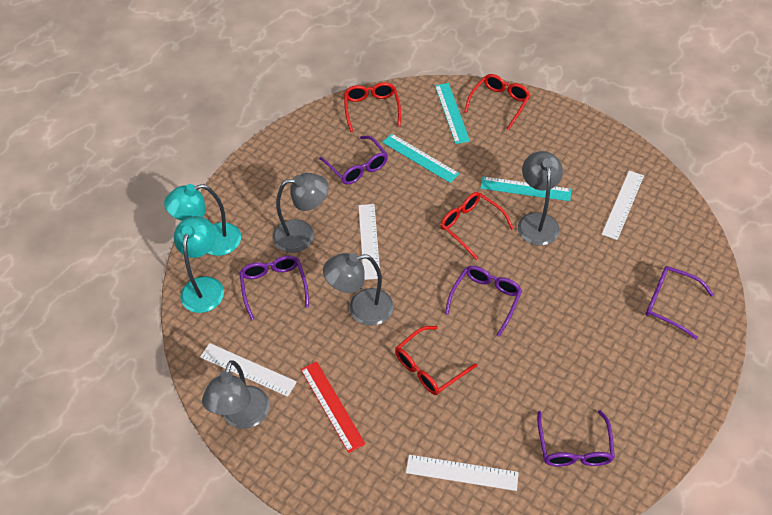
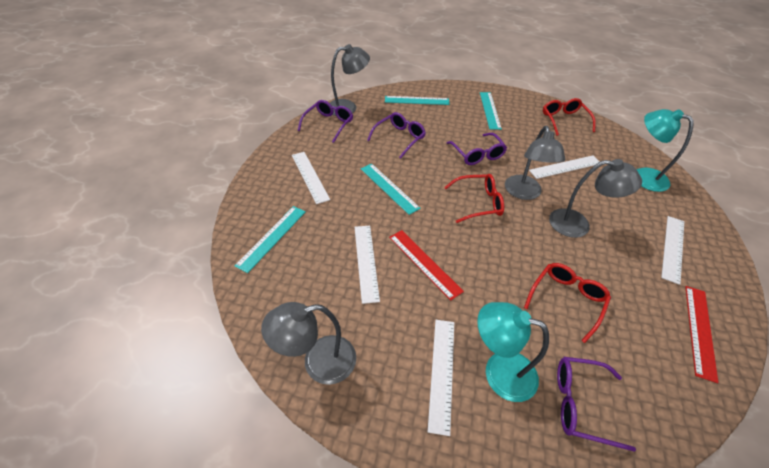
purple glasses: 5 -> 4
red glasses: 4 -> 3
red ruler: 1 -> 2
turquoise ruler: 3 -> 4
white ruler: 4 -> 5

